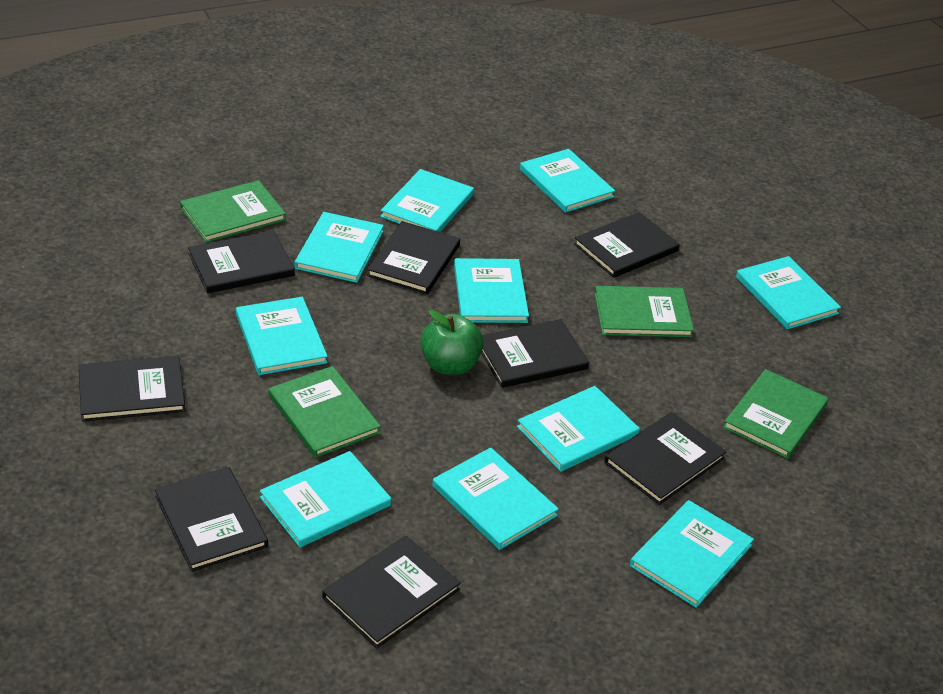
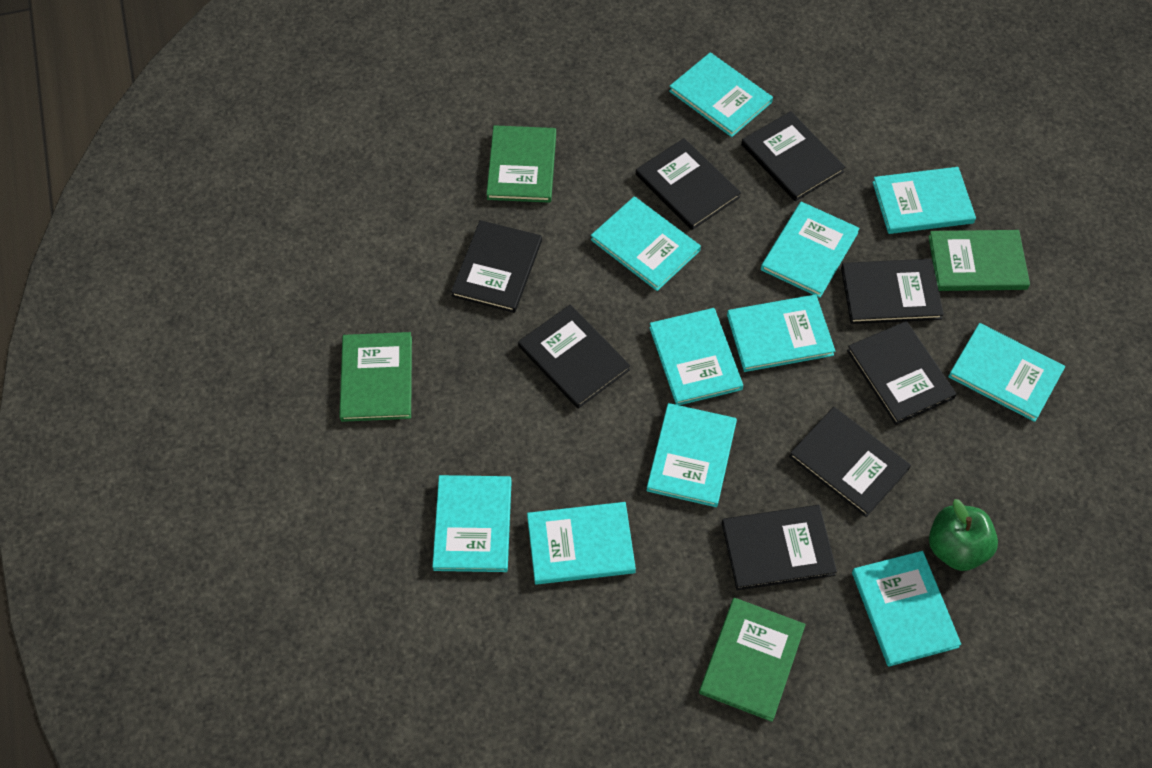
turquoise book: 10 -> 11

